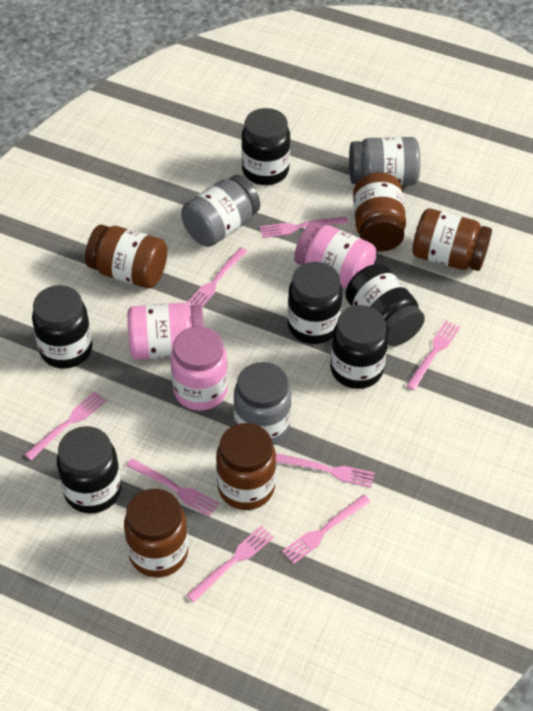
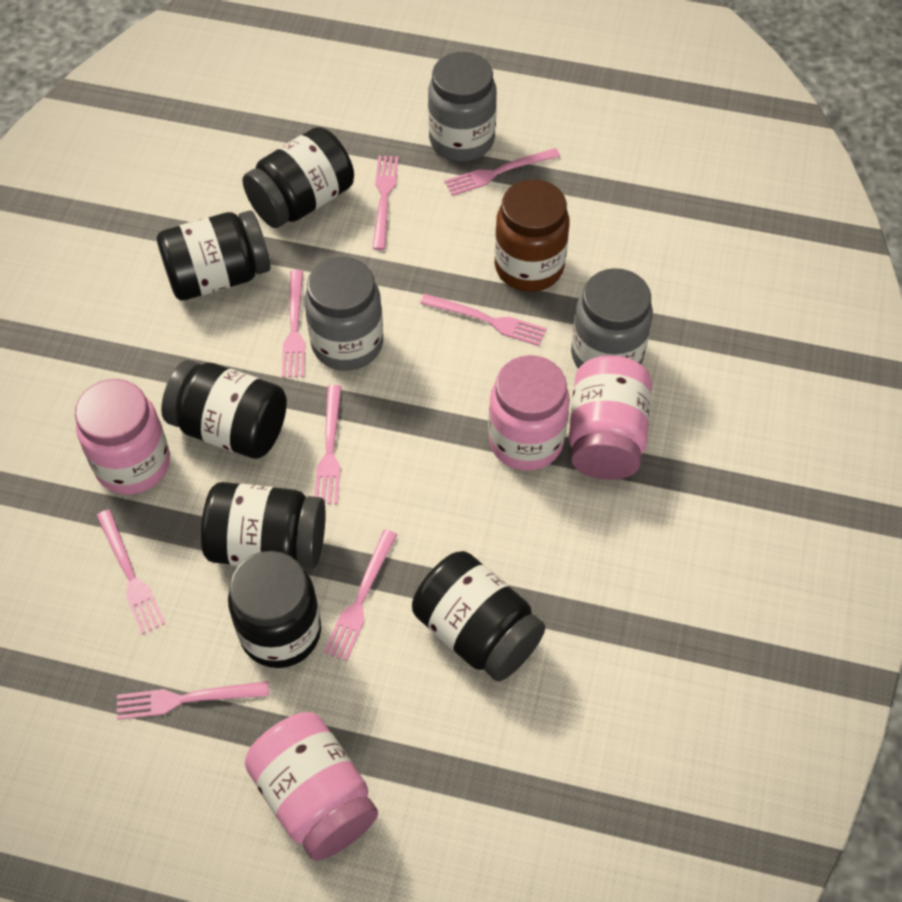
brown jar: 5 -> 1
pink jar: 3 -> 4

